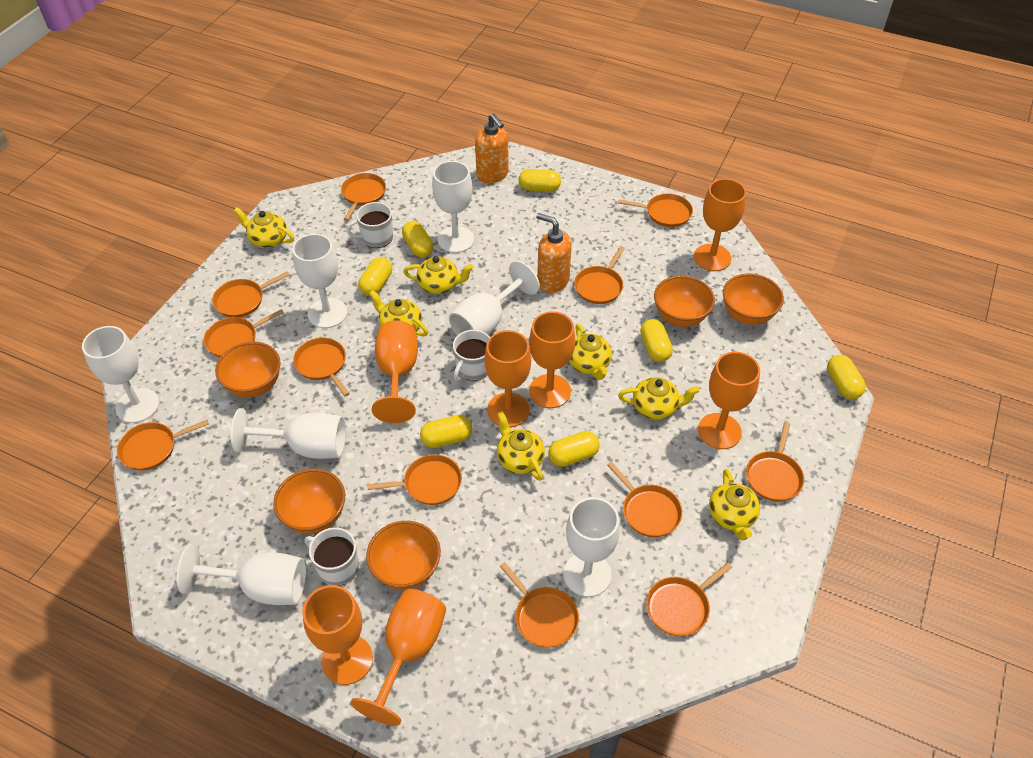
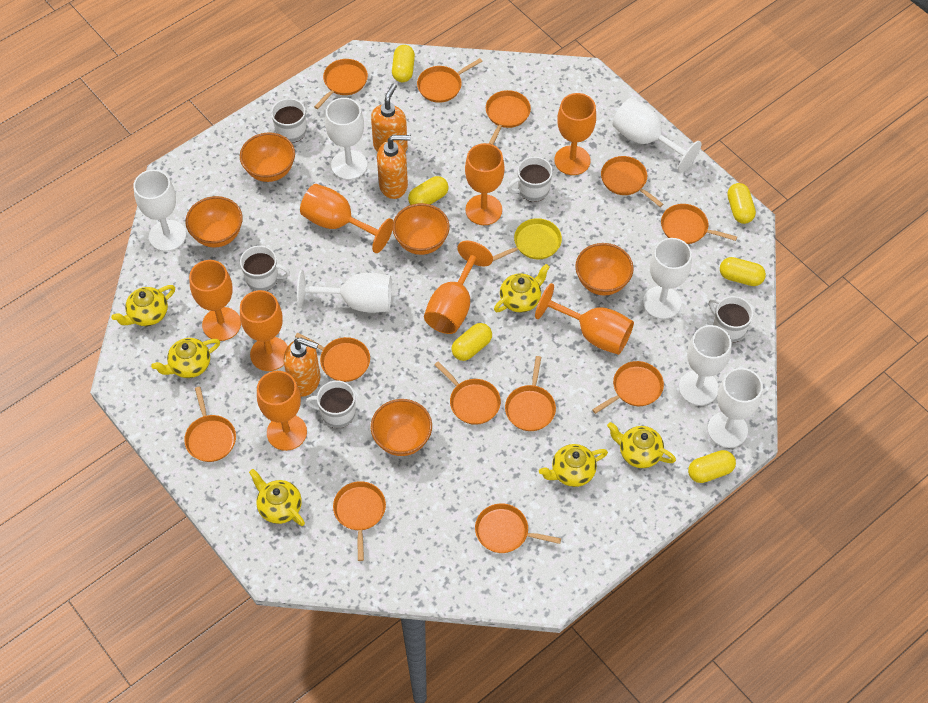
orange goblet: 7 -> 8
orange soap dispenser: 2 -> 3
white mug: 3 -> 5
yellow capsule: 7 -> 6
yellow pan: 0 -> 1
yellow teapot: 7 -> 6

